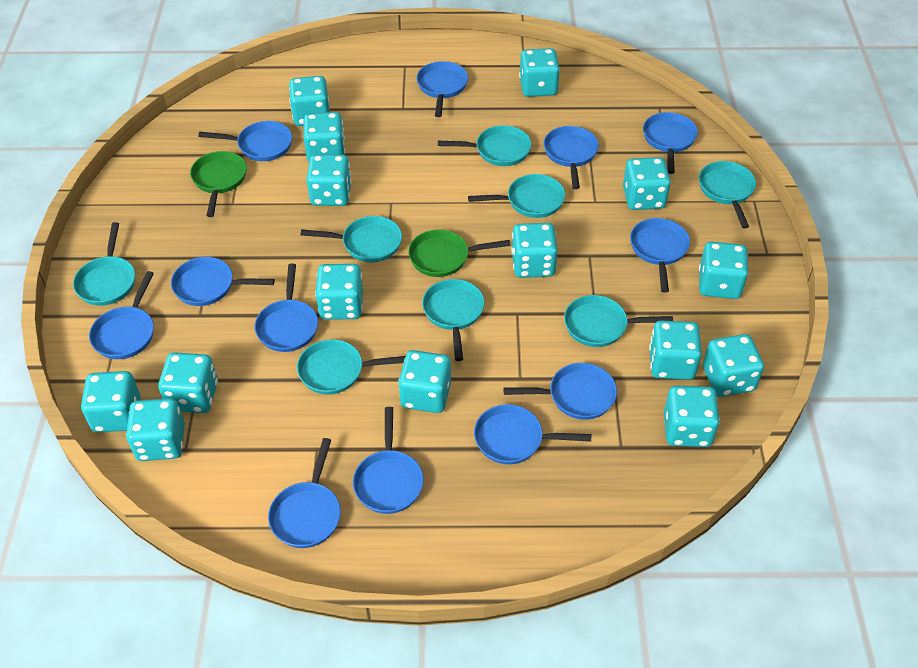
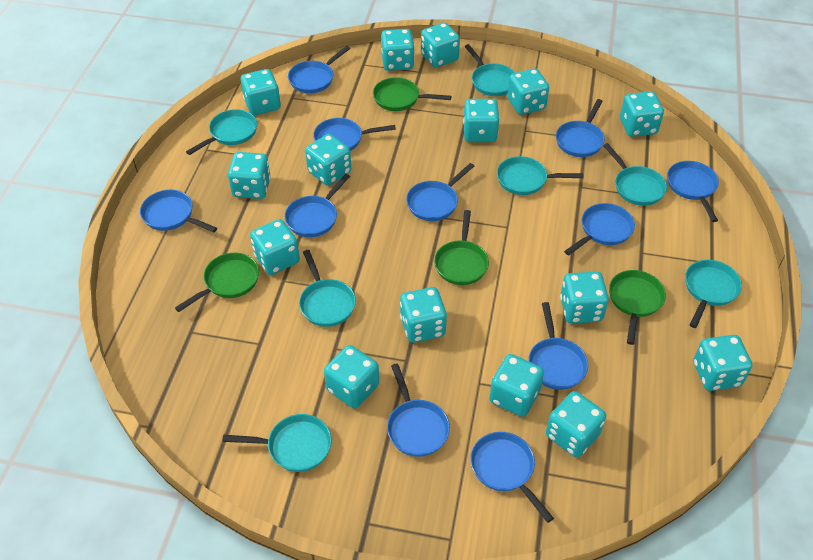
blue pan: 12 -> 11
green pan: 2 -> 4
turquoise pan: 8 -> 7

